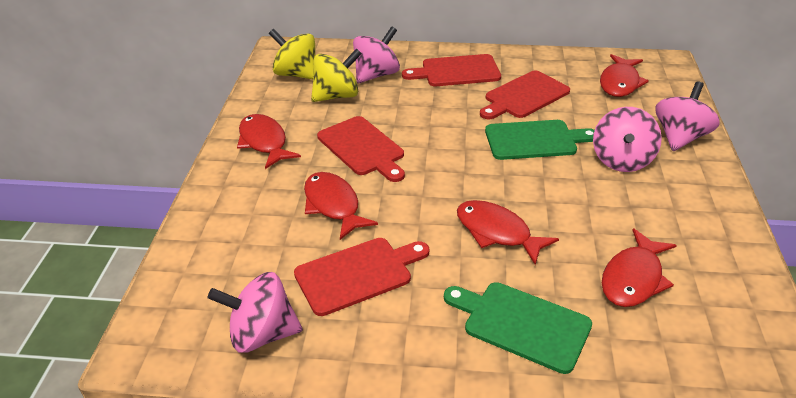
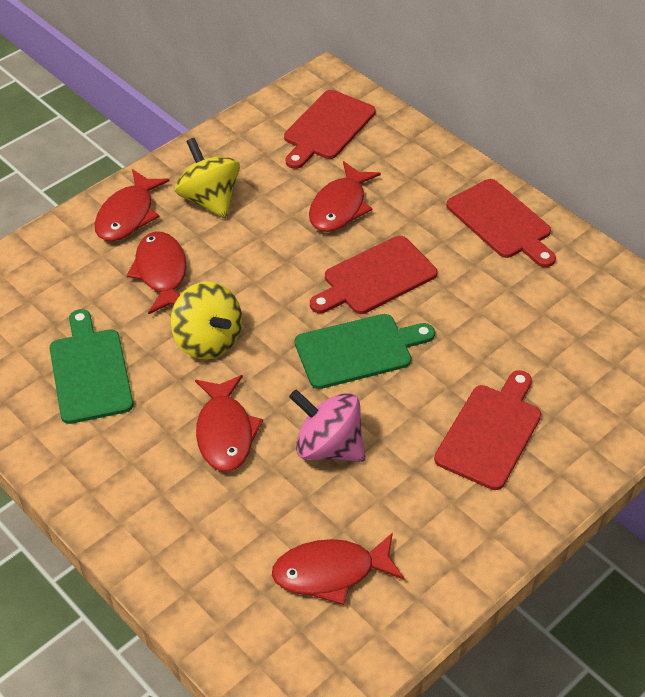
pink spinning top: 4 -> 1

